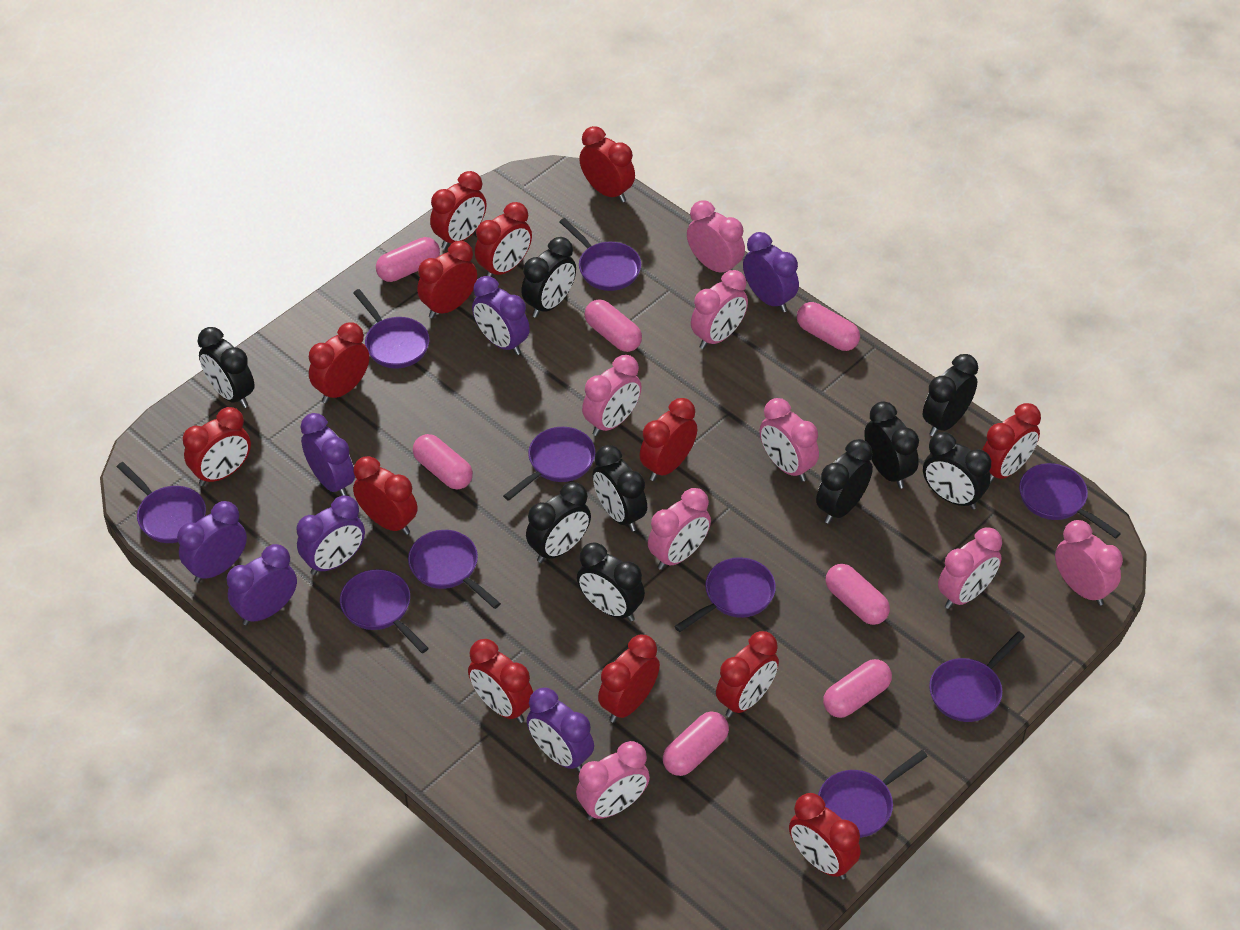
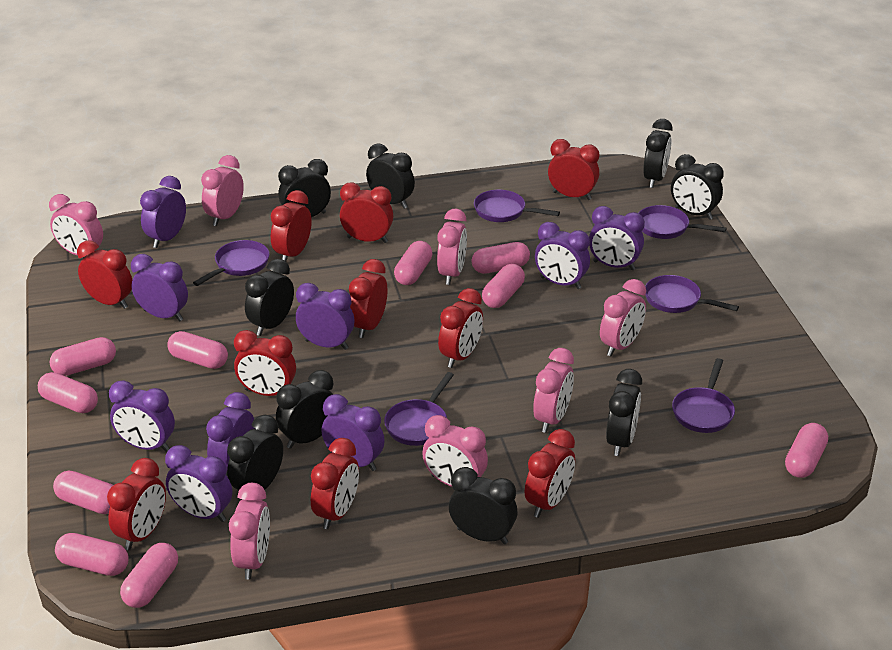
pink capsule: 7 -> 10
pink clock: 8 -> 7
purple clock: 7 -> 9
purple pan: 10 -> 6
red clock: 13 -> 10

